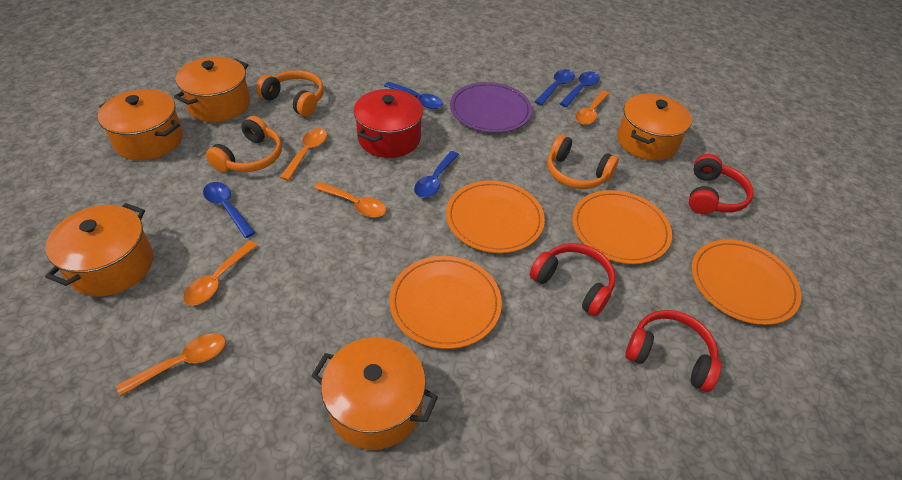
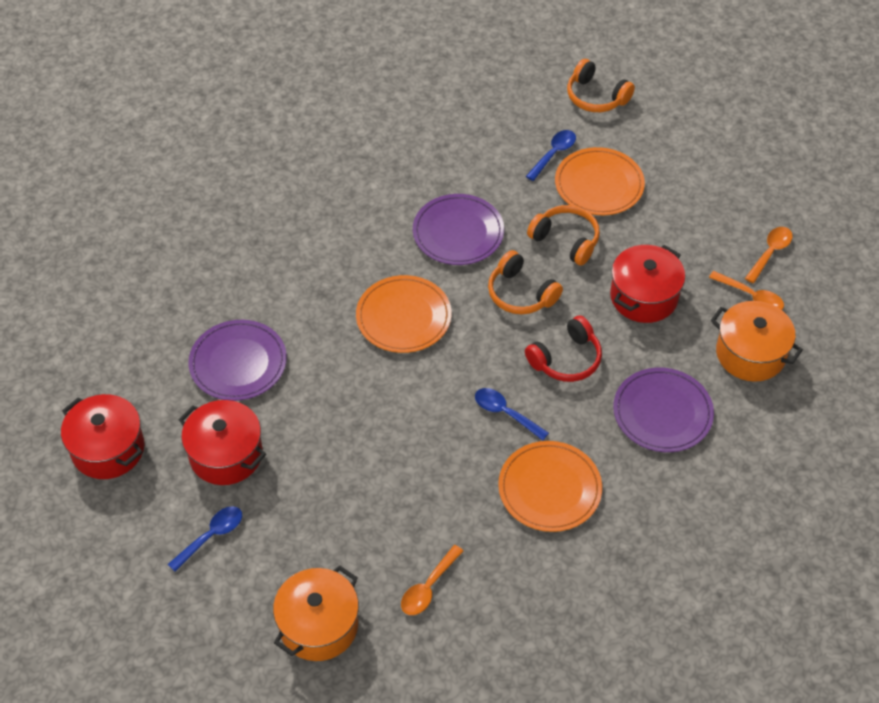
blue spoon: 5 -> 3
orange plate: 4 -> 3
orange pot: 5 -> 2
orange spoon: 5 -> 3
purple plate: 1 -> 3
red headphones: 3 -> 1
red pot: 1 -> 3

